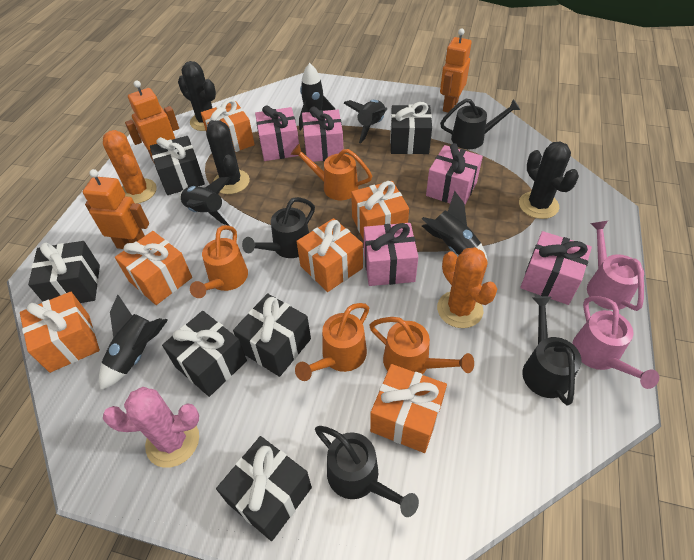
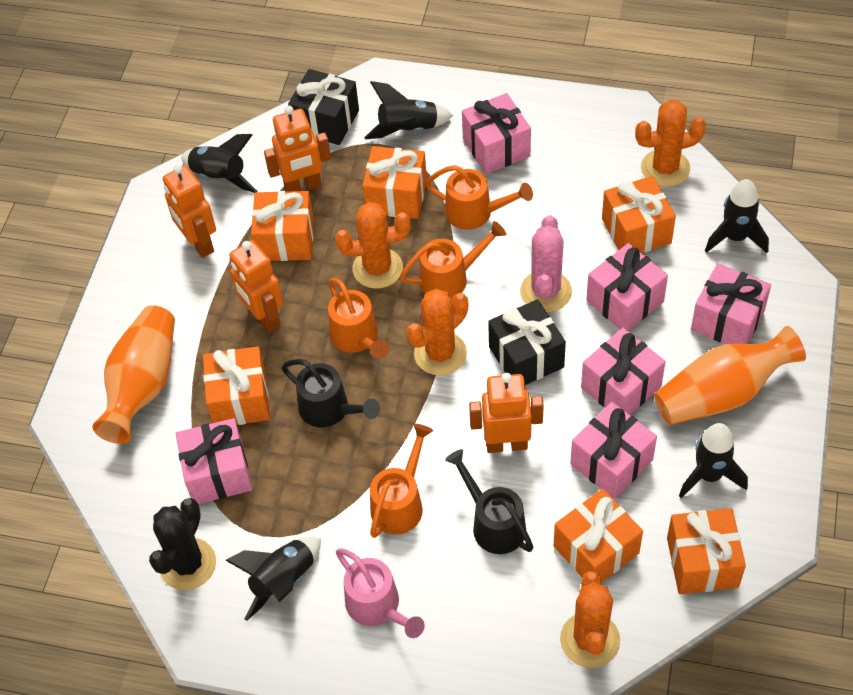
black cactus: 3 -> 1
black gift: 6 -> 2
black watering can: 4 -> 2
orange cactus: 2 -> 4
orange robot: 3 -> 4
orange vase: 0 -> 2
pink gift: 5 -> 6
pink watering can: 2 -> 1

